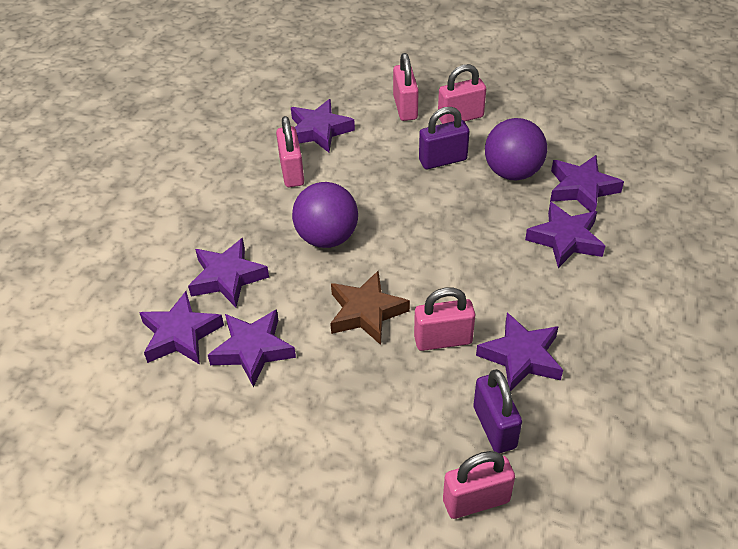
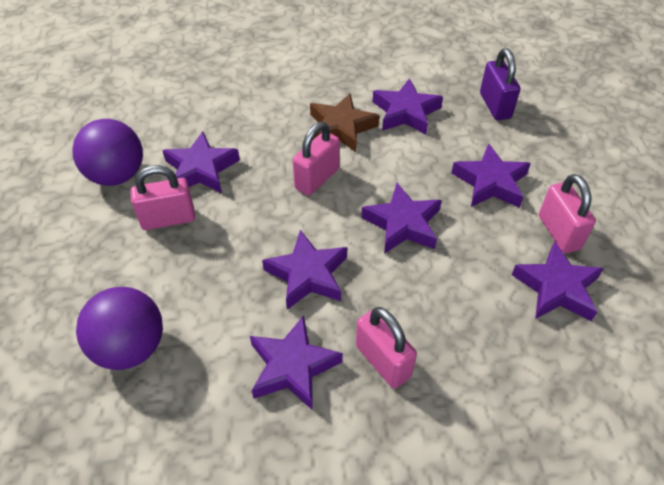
pink padlock: 5 -> 4
purple padlock: 2 -> 1

